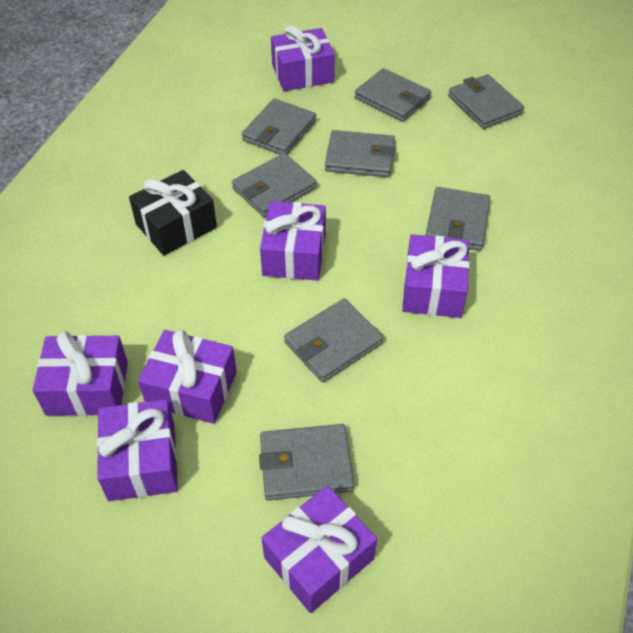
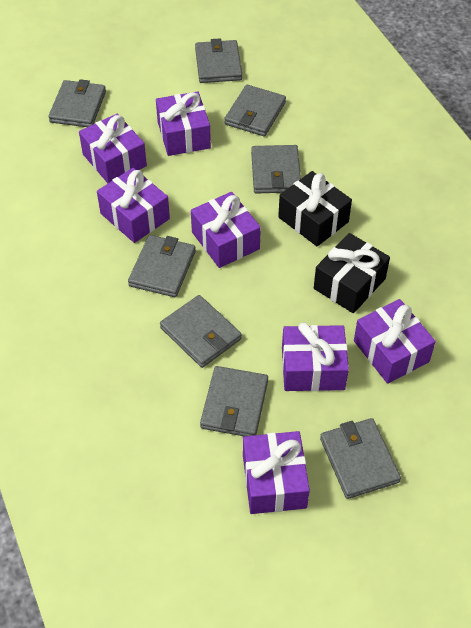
black gift: 1 -> 2

